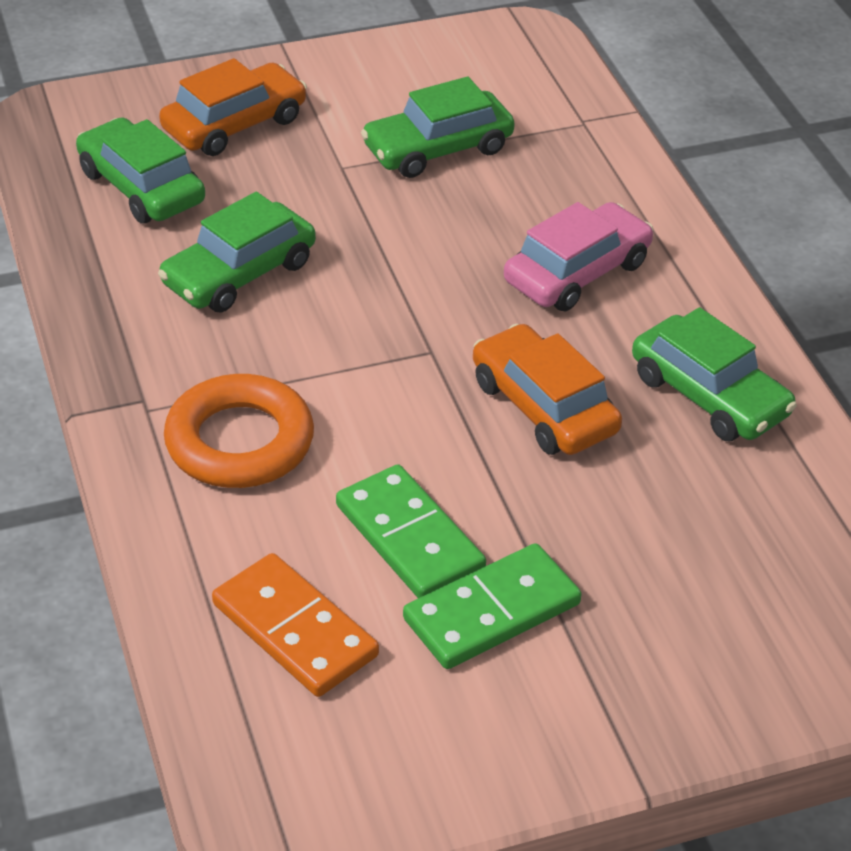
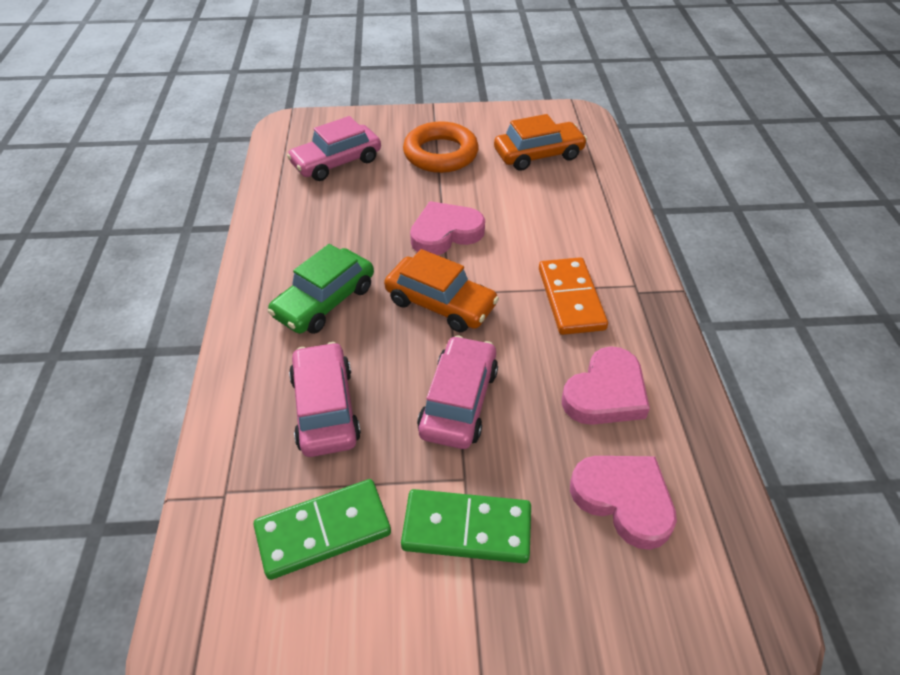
green car: 4 -> 1
pink car: 1 -> 3
pink heart: 0 -> 3

